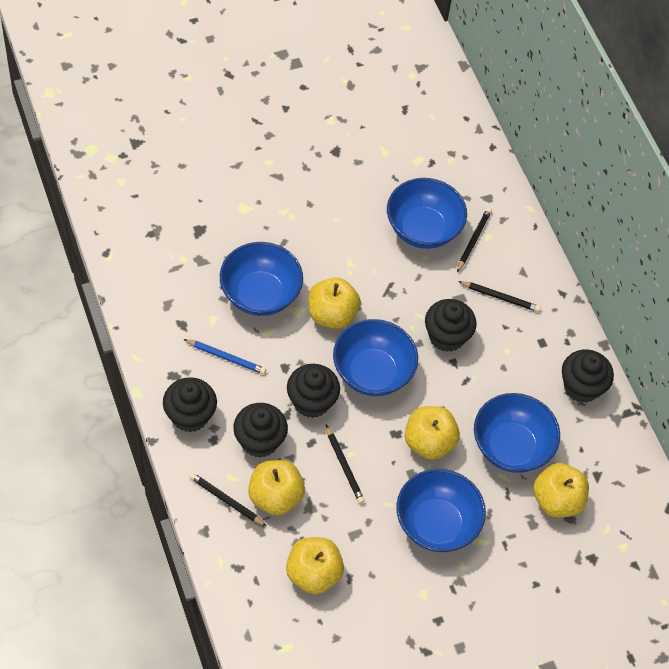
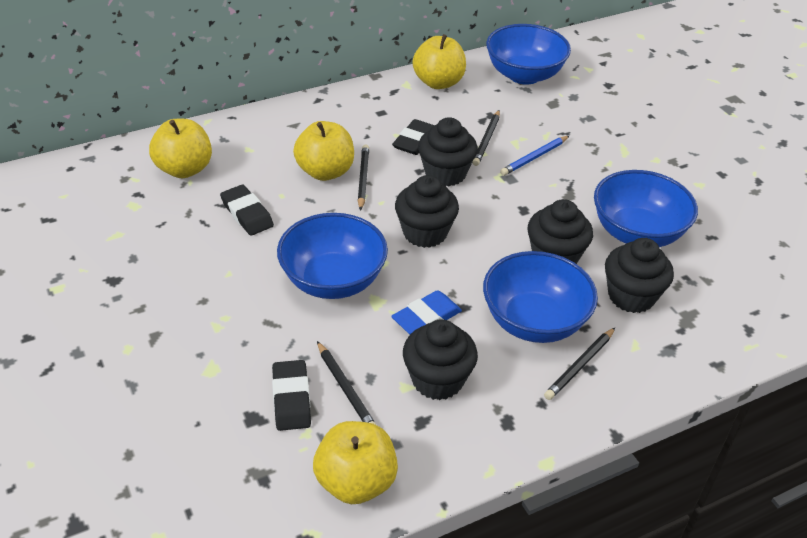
black eraser: 0 -> 3
blue bowl: 5 -> 4
blue eraser: 0 -> 1
yellow apple: 5 -> 4

